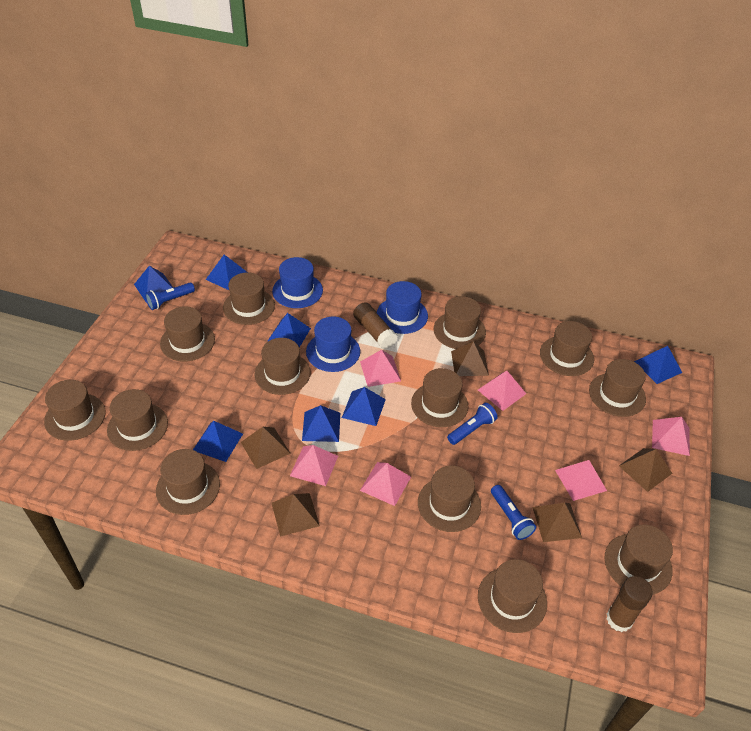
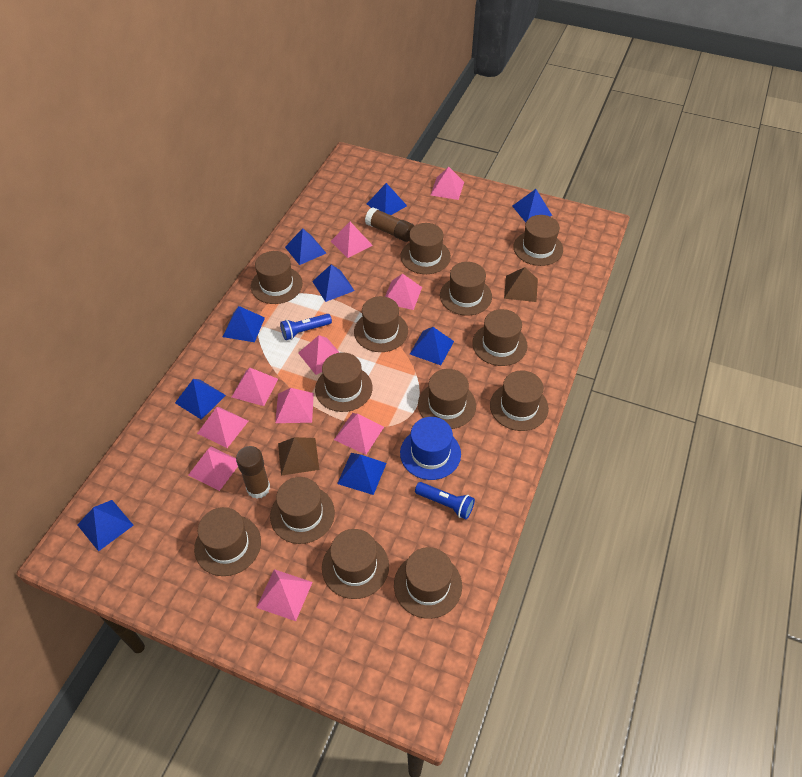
blue flashlight: 3 -> 2
blue hat: 3 -> 1
blue pyramid: 7 -> 9
brown pyramid: 5 -> 2
pink pyramid: 6 -> 10

